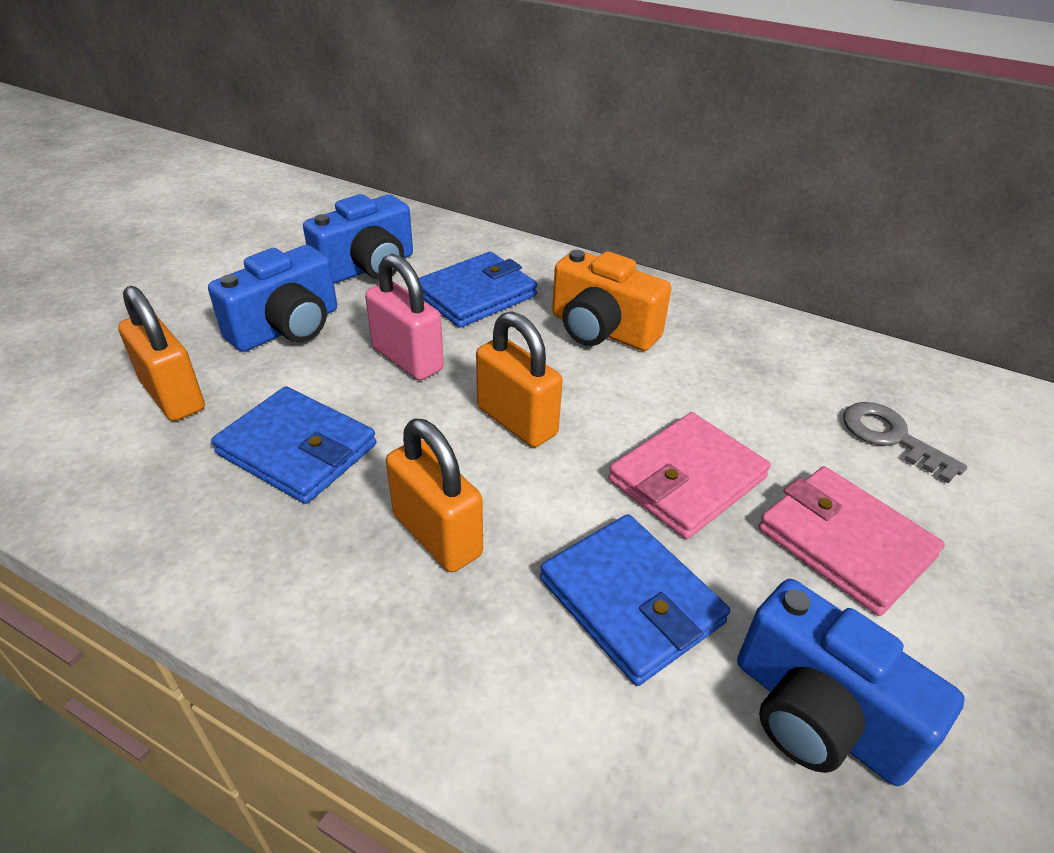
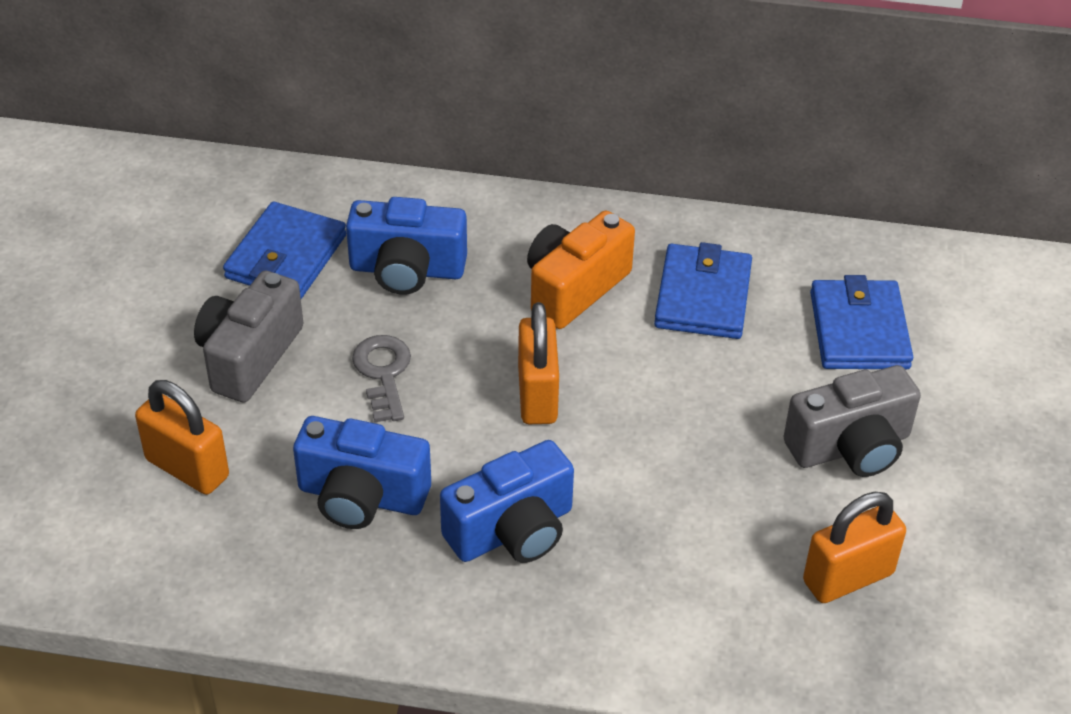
grey camera: 0 -> 2
pink padlock: 1 -> 0
pink wallet: 2 -> 0

